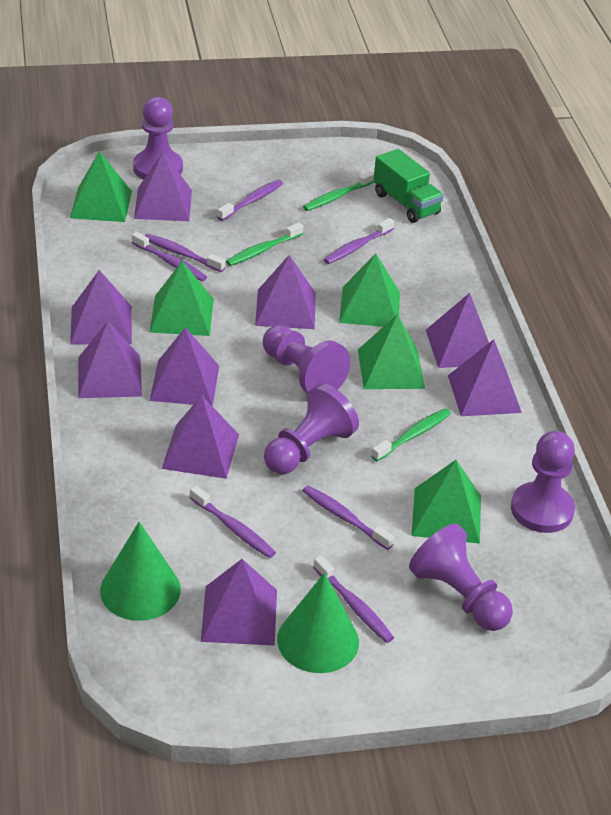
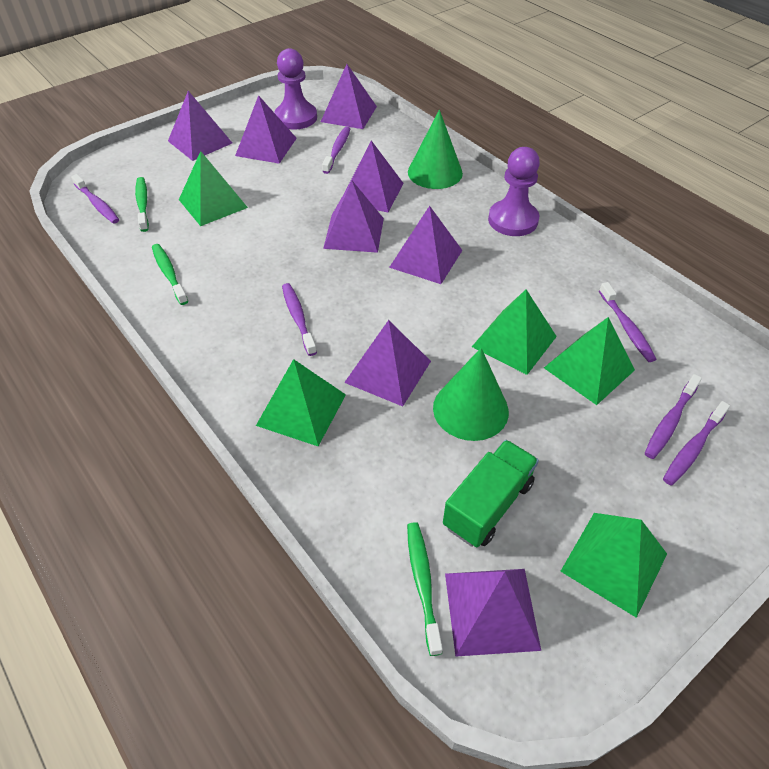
purple pawn: 5 -> 2
purple pyramid: 9 -> 8
purple toothbrush: 7 -> 6

